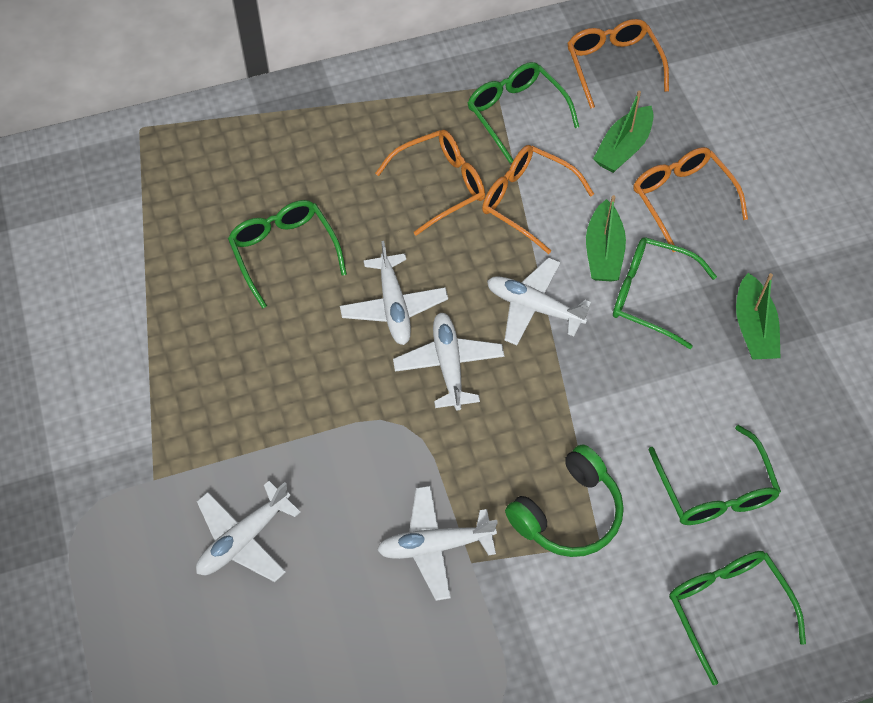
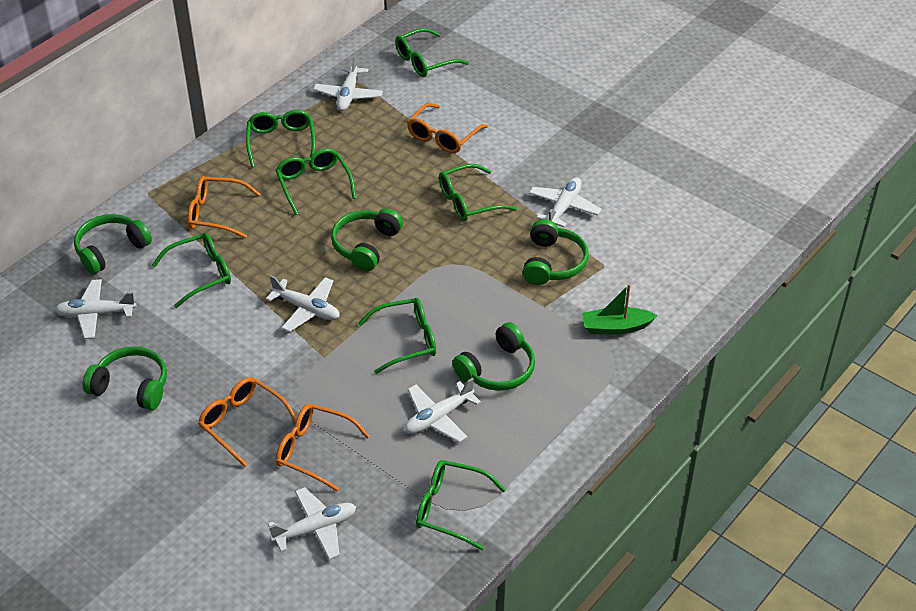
green boat: 3 -> 1
green glasses: 5 -> 7
green headphones: 1 -> 5
white plane: 5 -> 6

